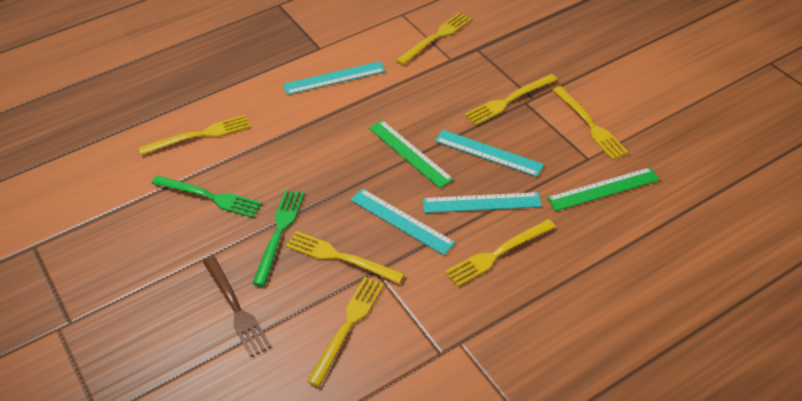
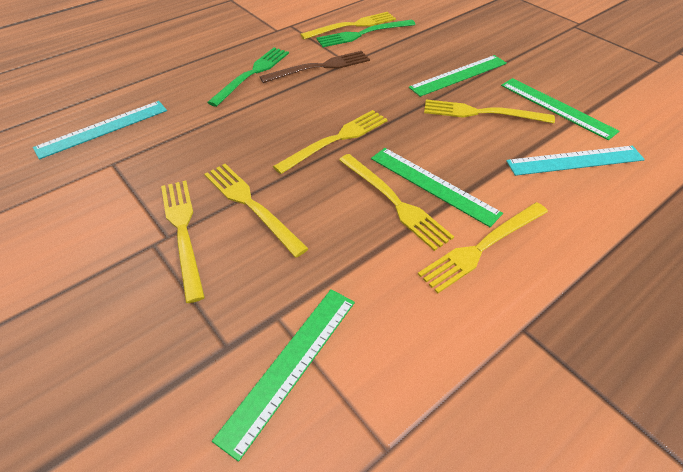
green ruler: 2 -> 4
turquoise ruler: 4 -> 2

